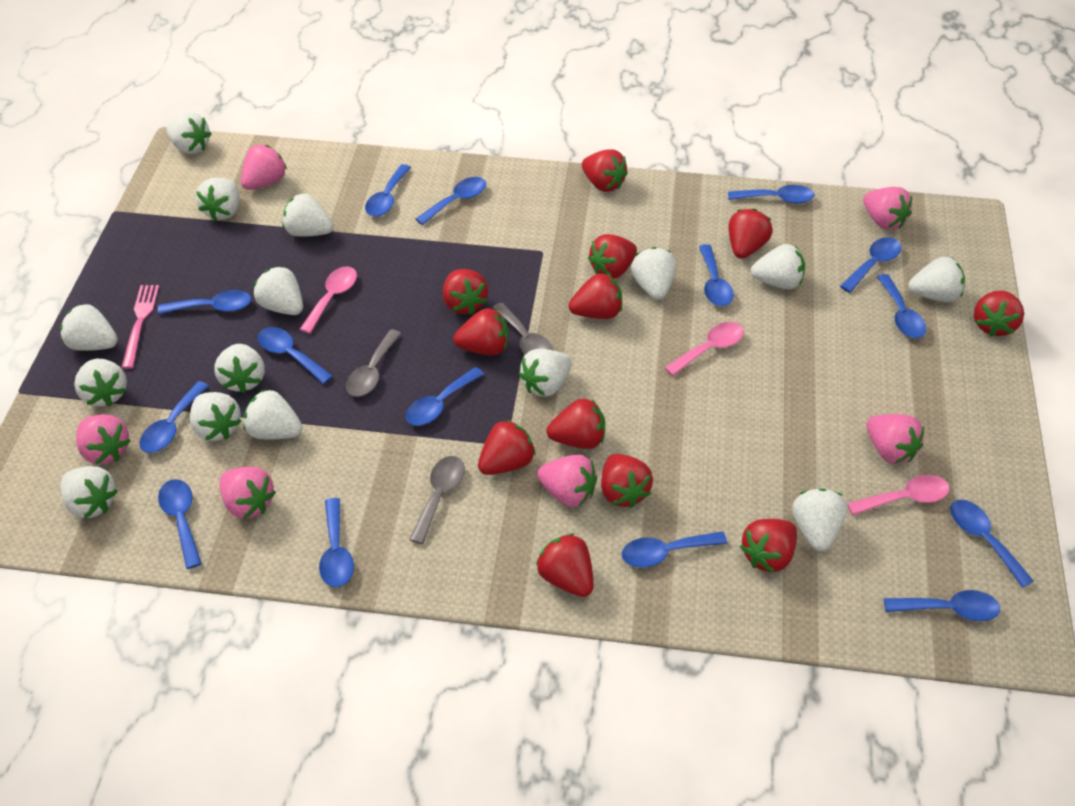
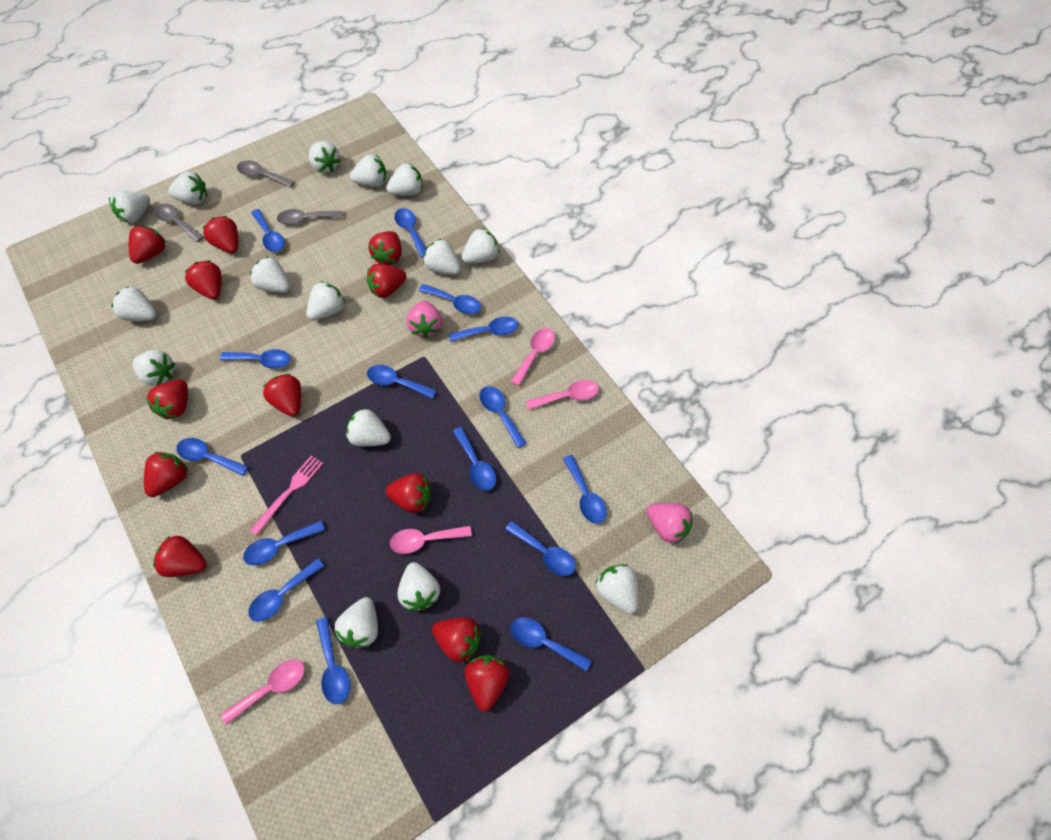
pink spoon: 3 -> 4
pink strawberry: 6 -> 2

